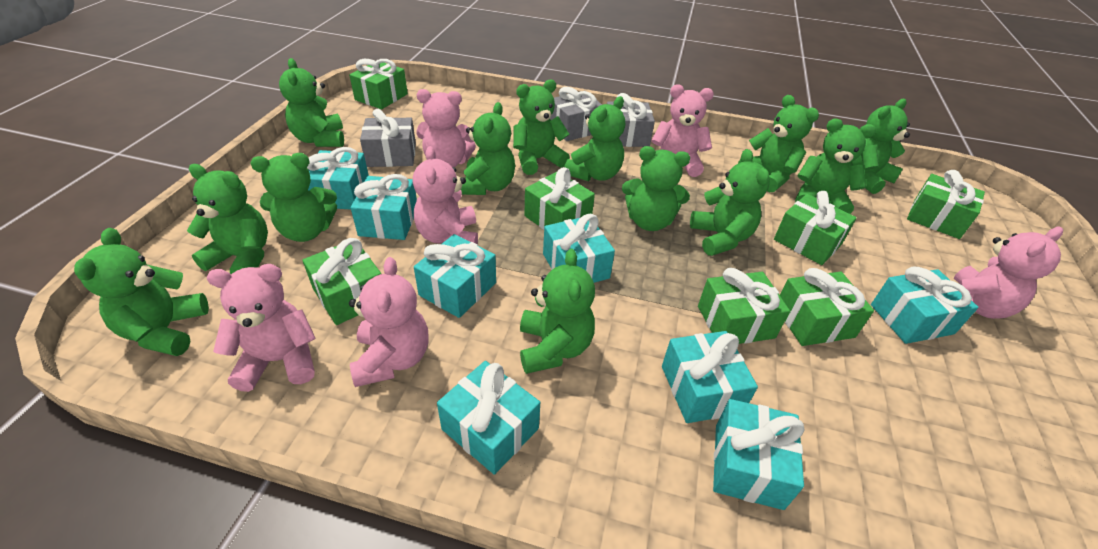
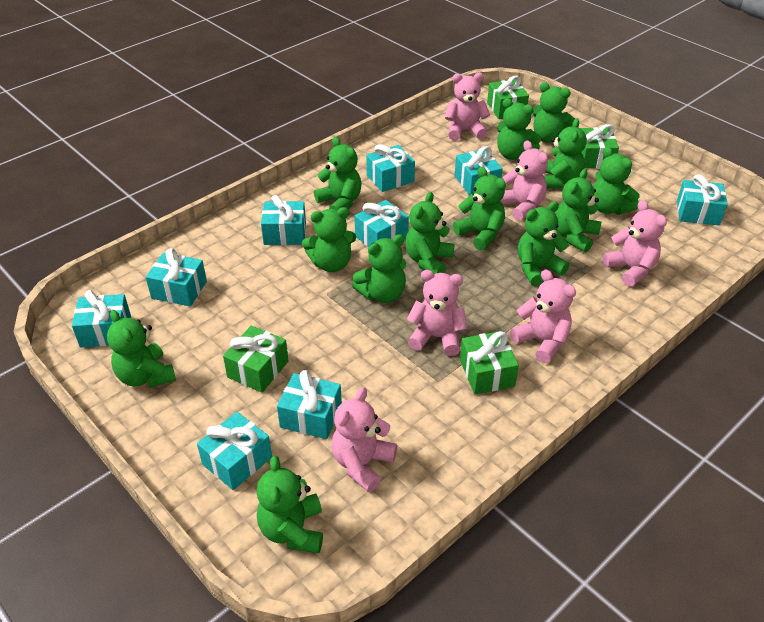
green gift: 7 -> 4
grey gift: 3 -> 0
turquoise gift: 8 -> 9

